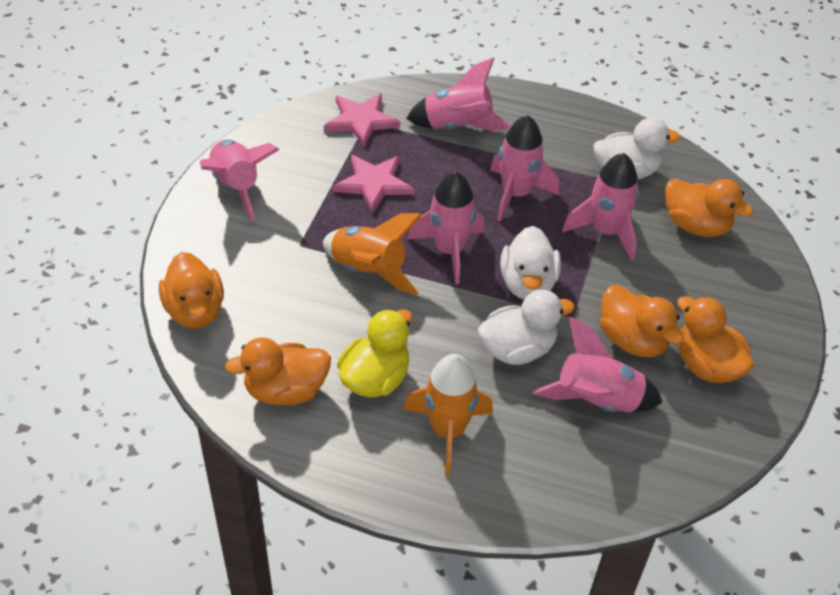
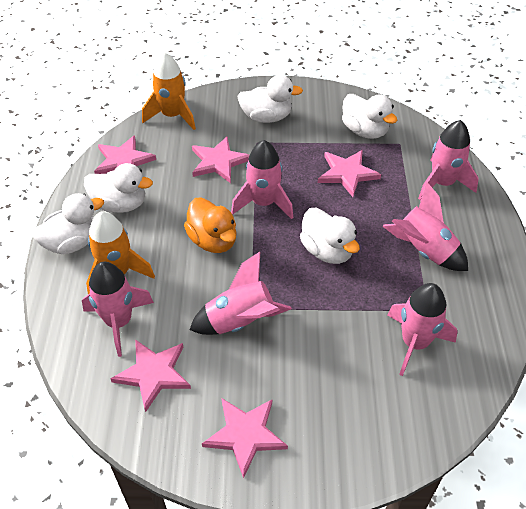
orange duck: 5 -> 1
pink star: 2 -> 5
white duck: 3 -> 5
yellow duck: 1 -> 0

